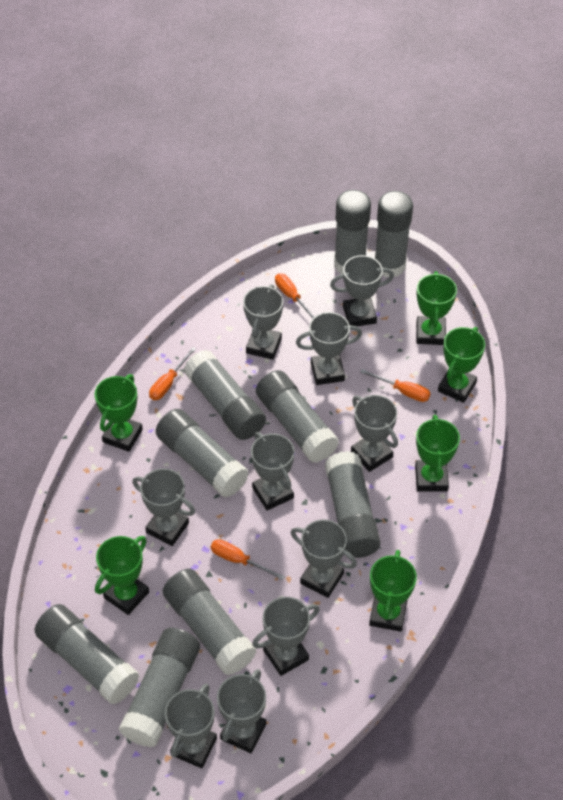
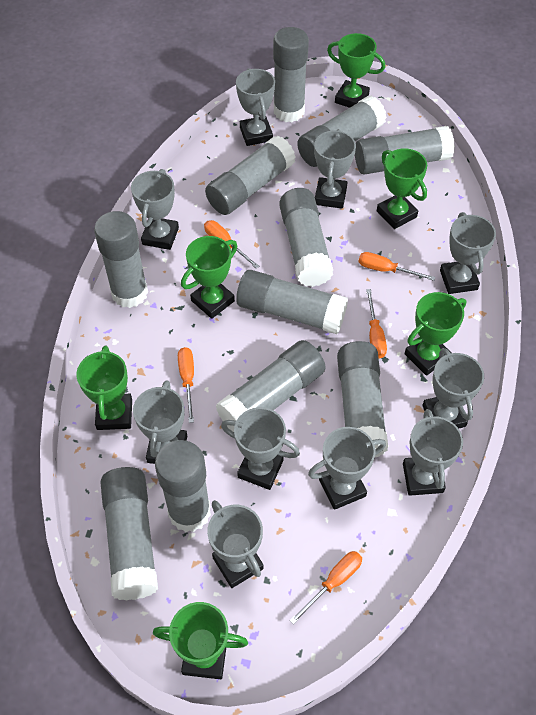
grey glue stick: 9 -> 11
orange screwdriver: 4 -> 5

